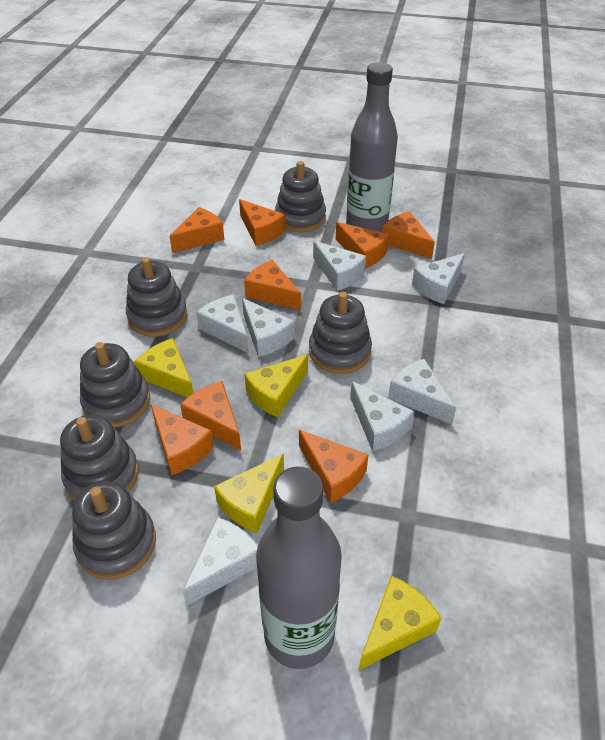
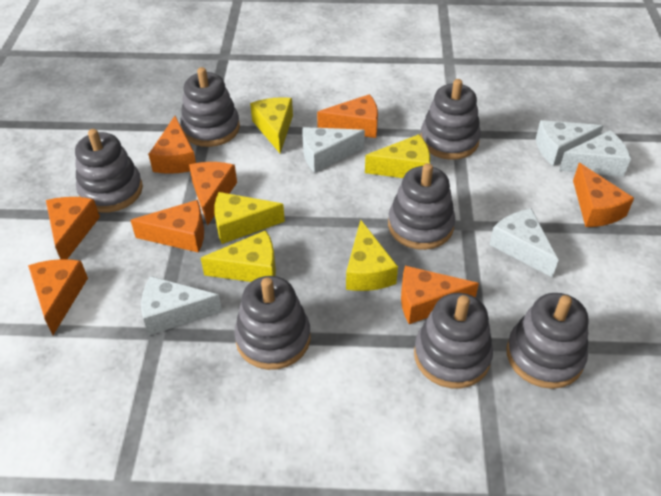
grey bottle: 2 -> 0
grey stacking toy: 6 -> 7
white cheese: 7 -> 5
yellow cheese: 4 -> 5

